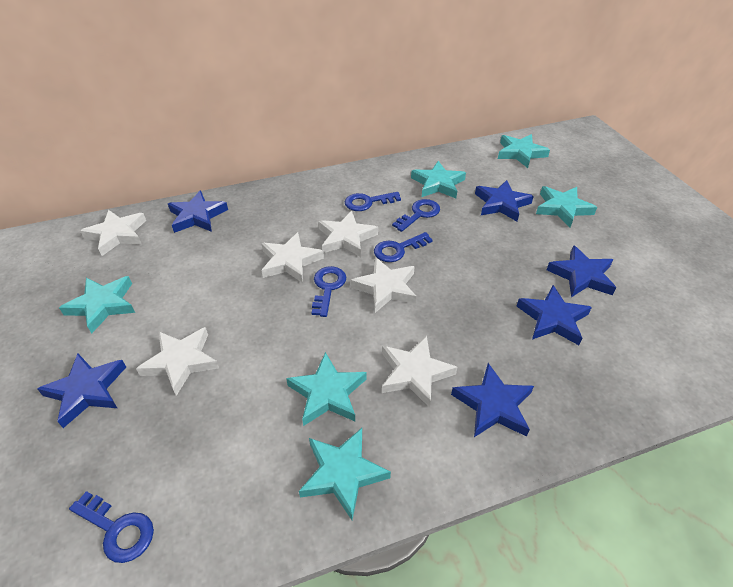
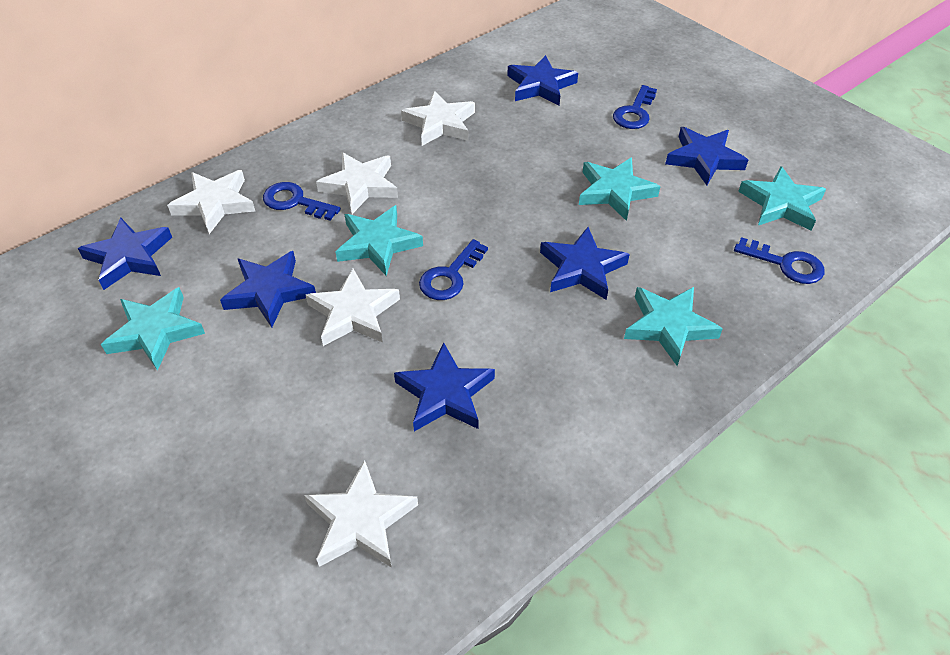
blue key: 5 -> 4
turquoise star: 6 -> 5
white star: 6 -> 5

